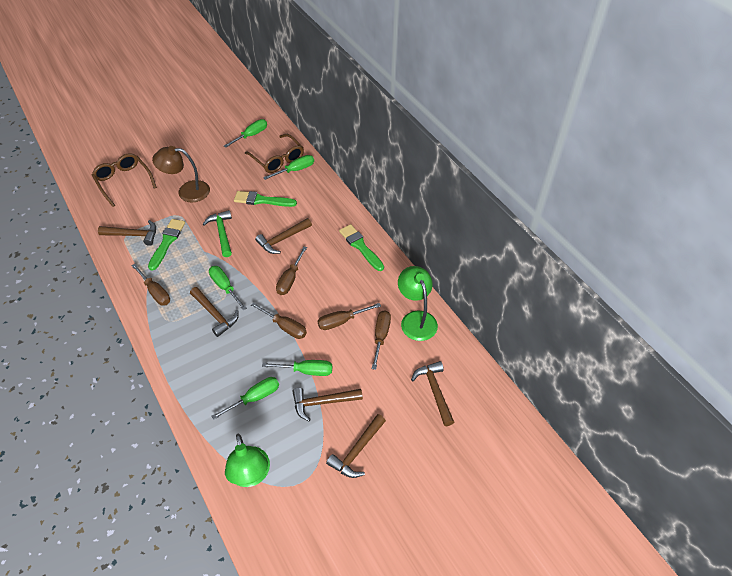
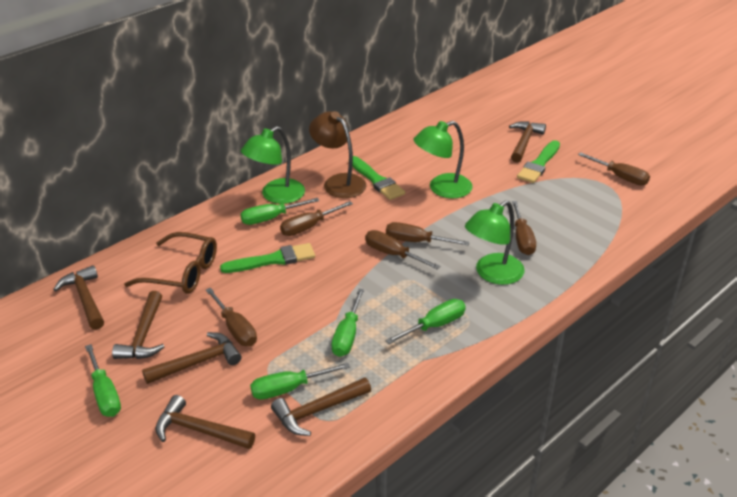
brown glasses: 2 -> 1
brown screwdriver: 5 -> 6
green hammer: 1 -> 0
green lamp: 2 -> 3

